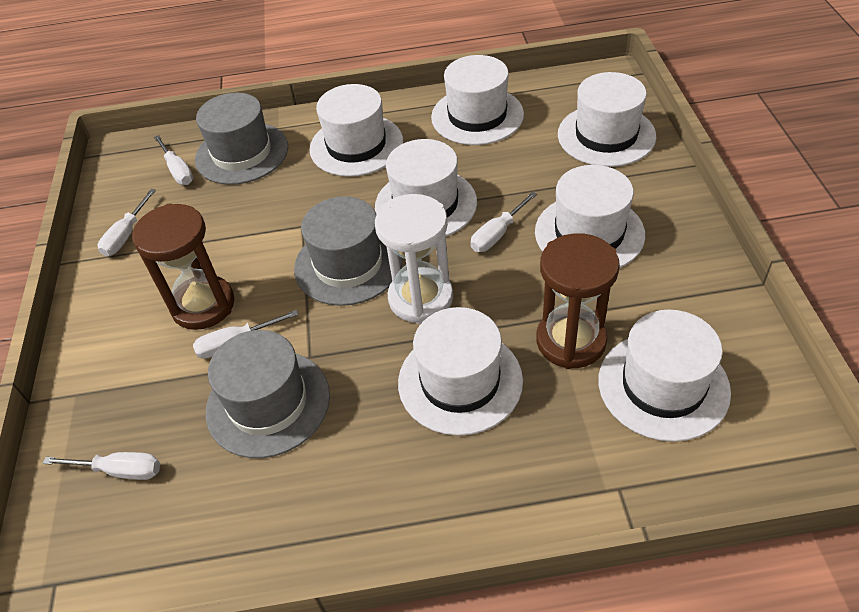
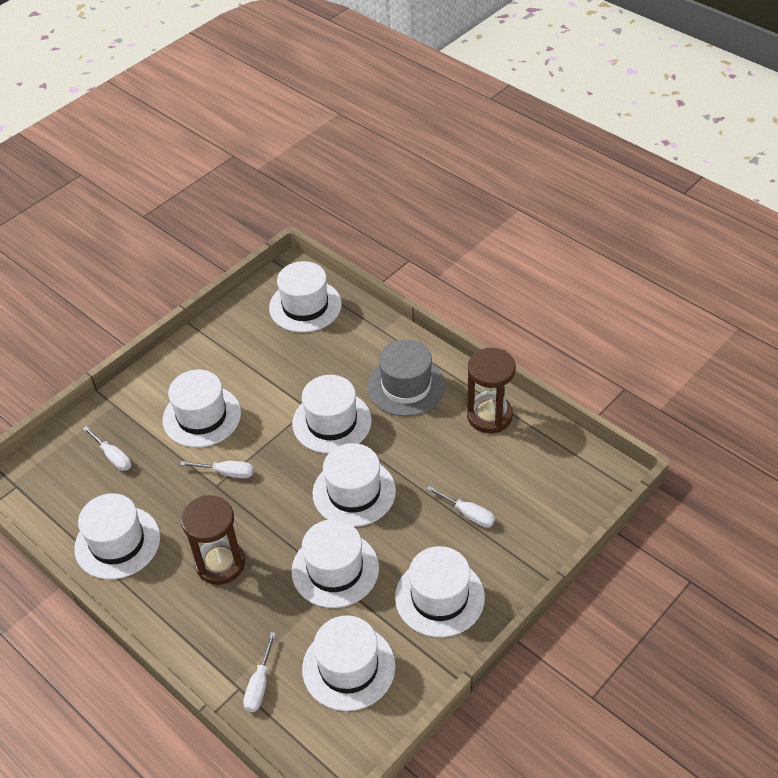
grey hat: 3 -> 1
white hat: 7 -> 8
white hourglass: 1 -> 0
white screwdriver: 5 -> 4

